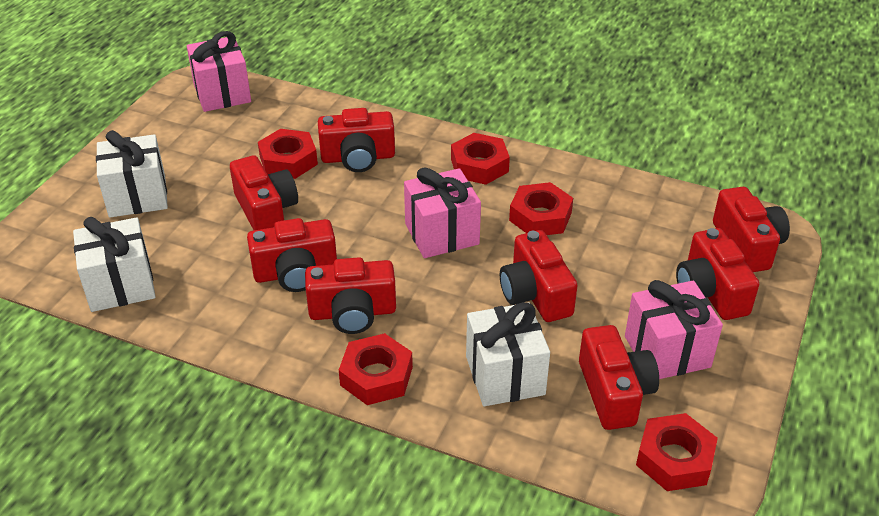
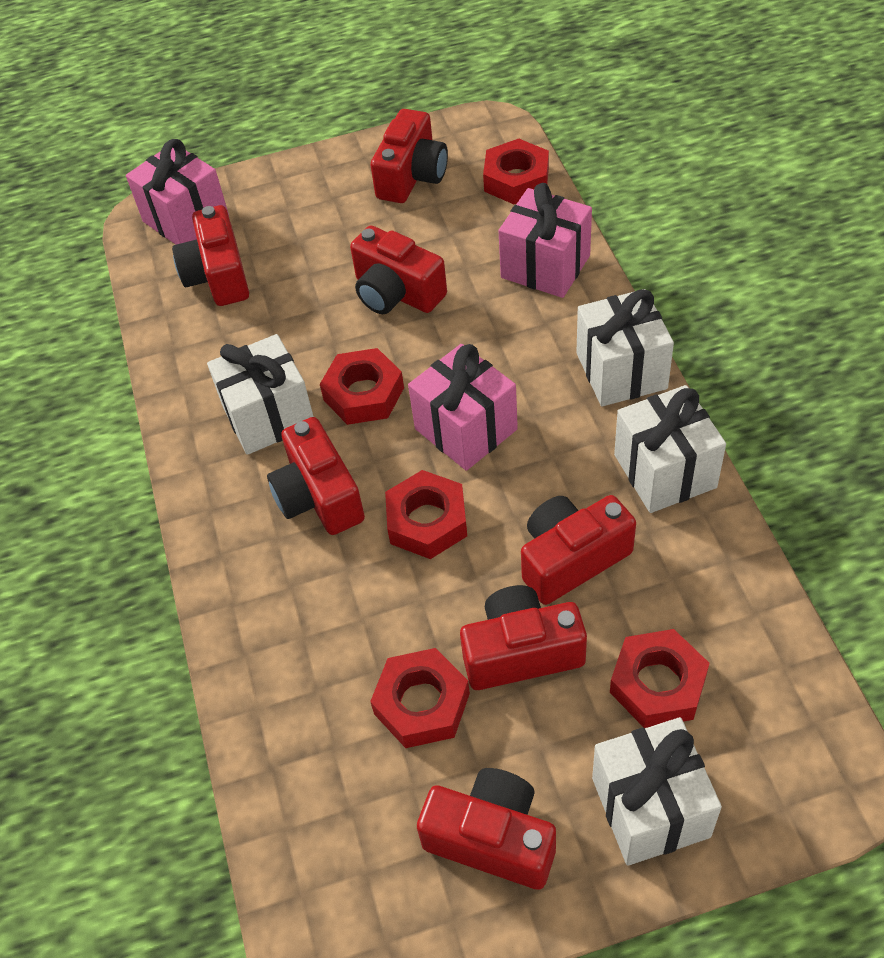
red camera: 8 -> 7
white gift: 3 -> 4

